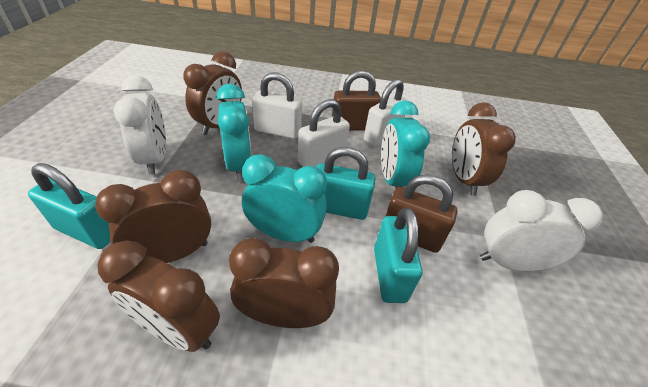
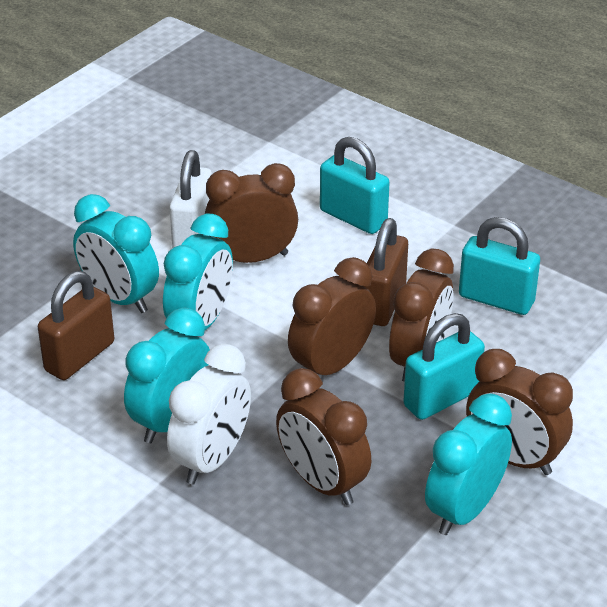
turquoise clock: 3 -> 4
white clock: 2 -> 1
white padlock: 3 -> 1

